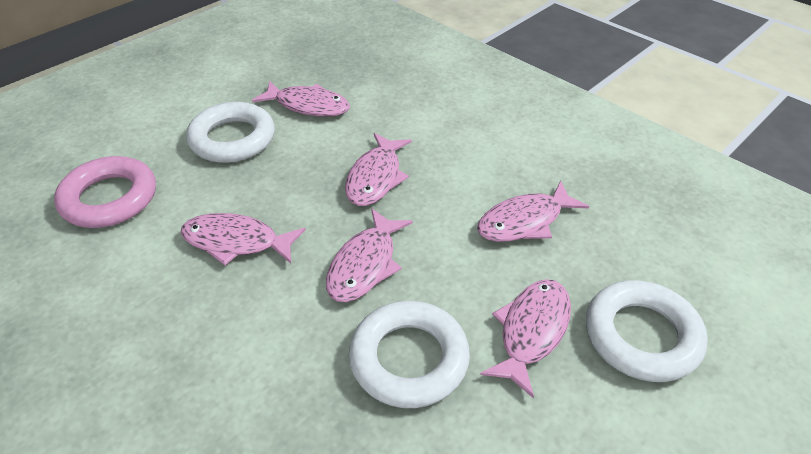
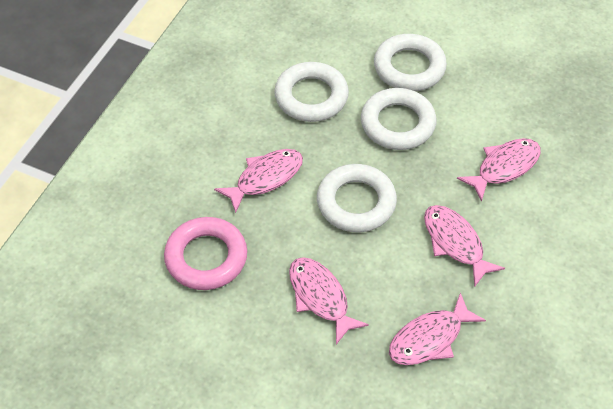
pink fish: 6 -> 5
white ring: 3 -> 4

